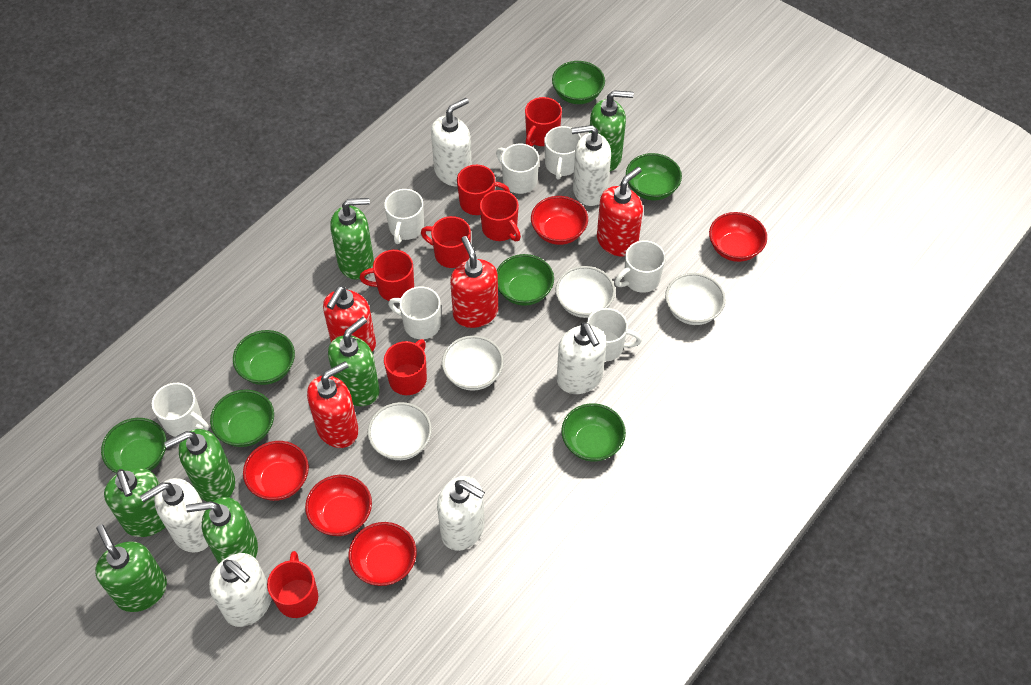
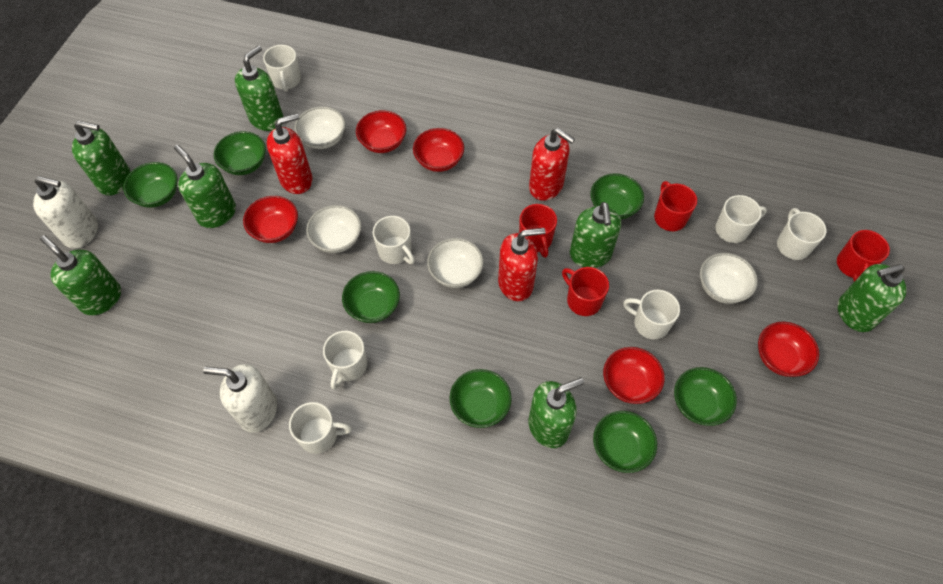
red mug: 7 -> 4
red soap dispenser: 4 -> 3
white soap dispenser: 6 -> 2

